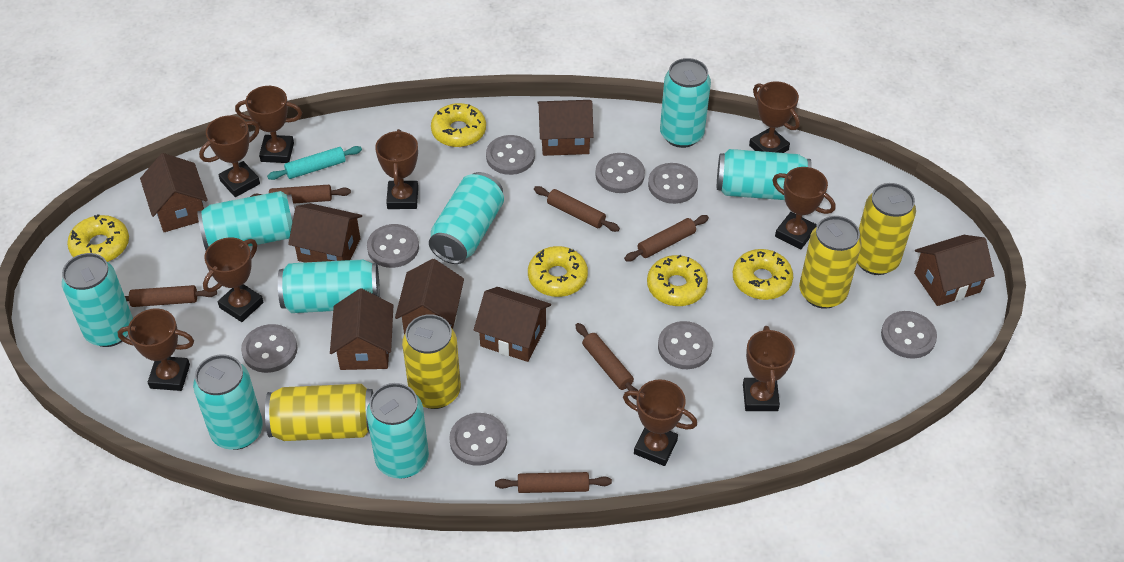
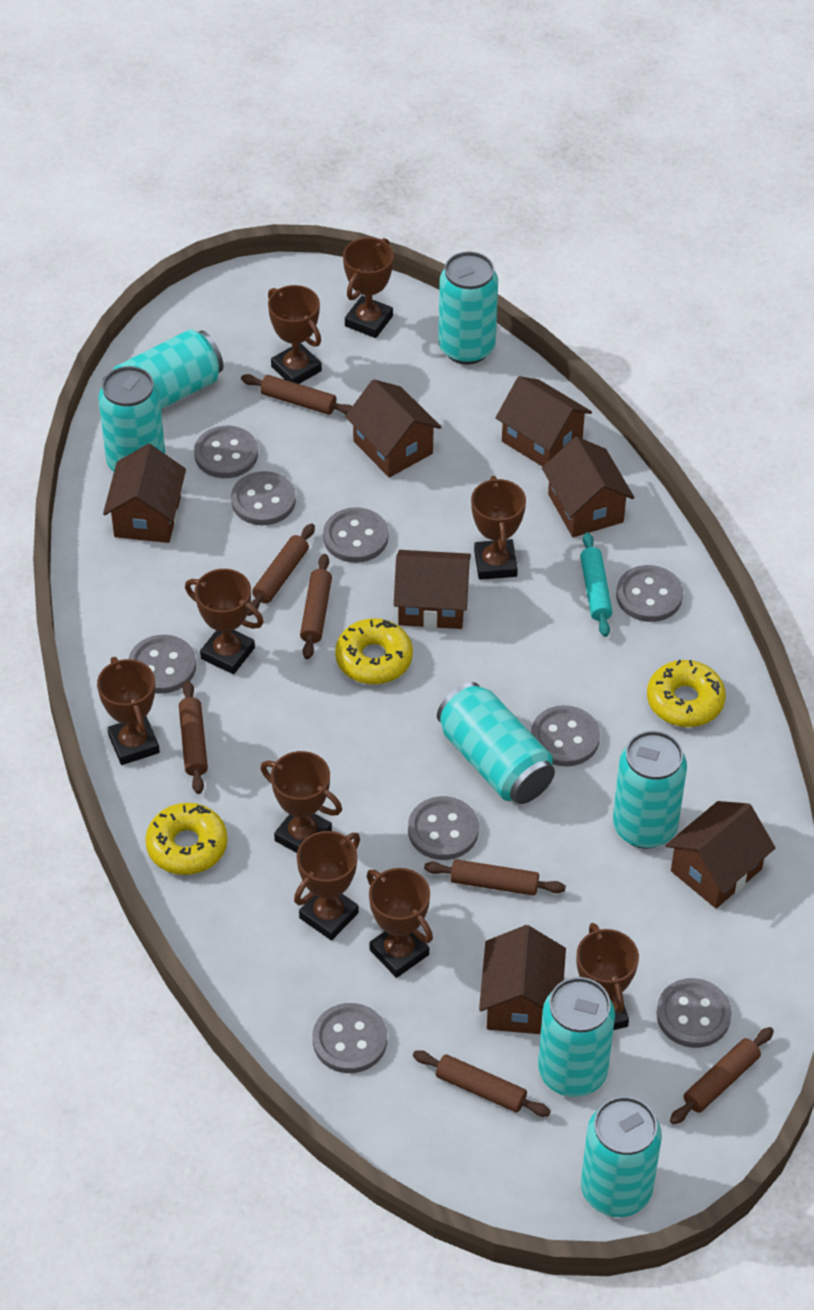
brown rolling pin: 6 -> 7
grey button: 8 -> 9
turquoise can: 8 -> 7
yellow can: 4 -> 0
yellow donut: 5 -> 3

